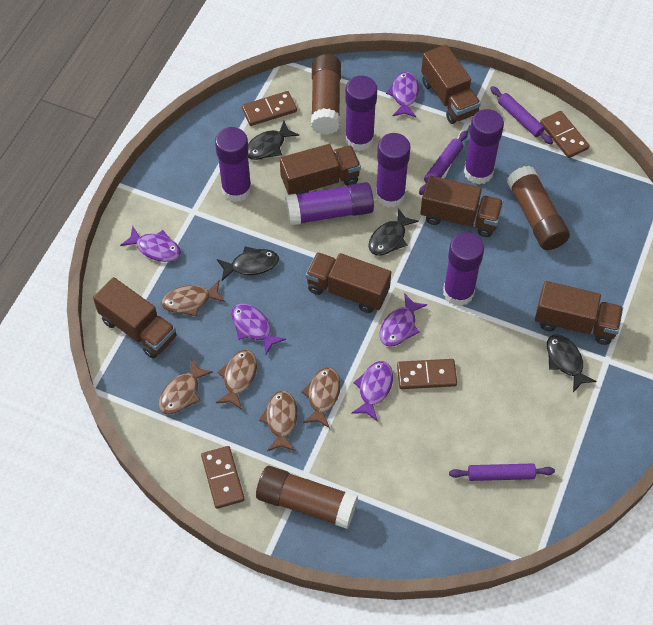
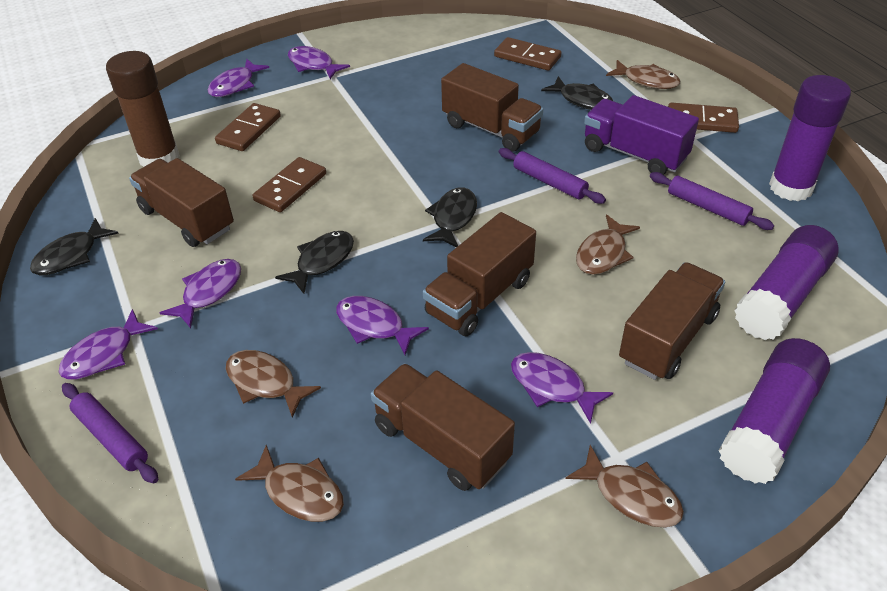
brown glue stick: 3 -> 1
brown truck: 6 -> 5
purple fish: 5 -> 6
purple glue stick: 6 -> 3
purple truck: 0 -> 1

